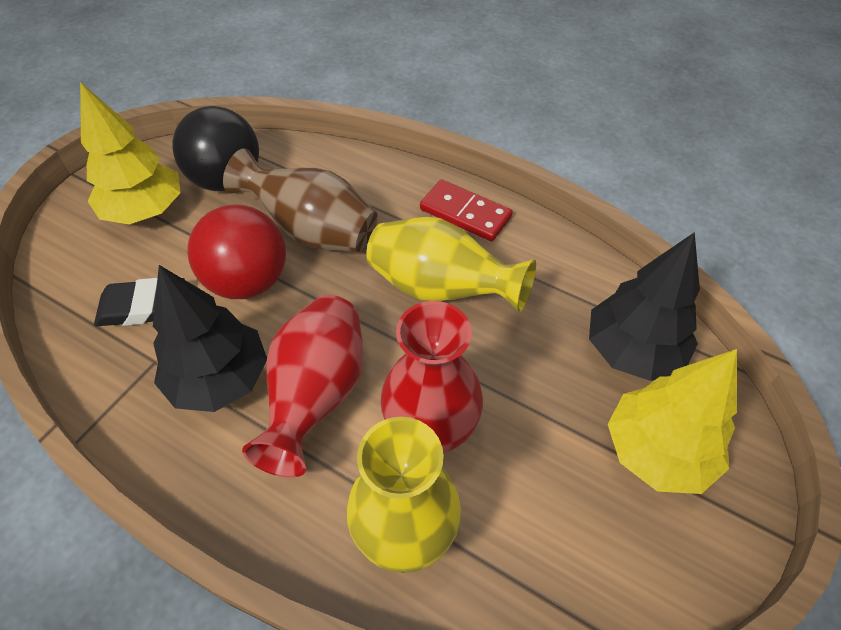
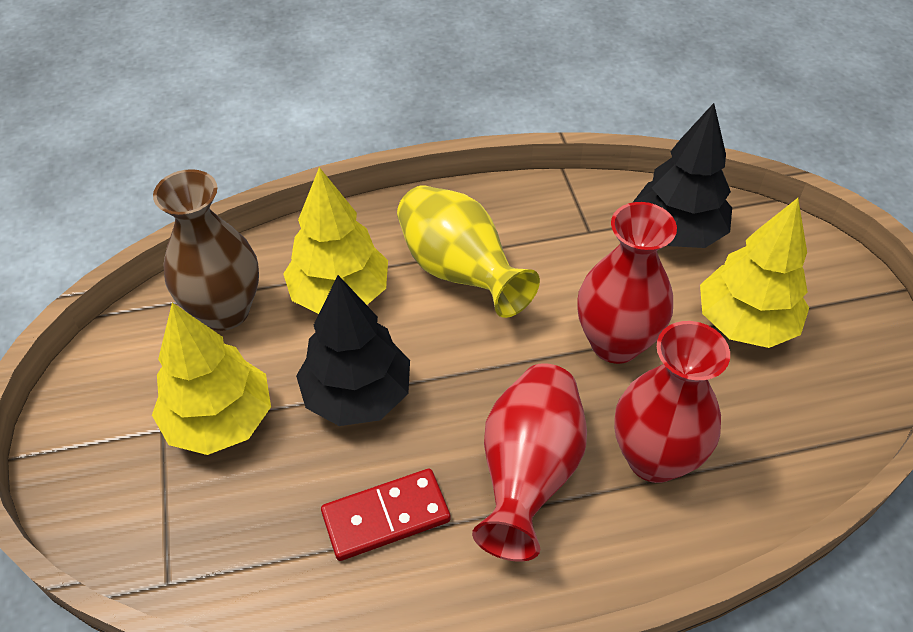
black ball: 1 -> 0
black eraser: 1 -> 0
red ball: 1 -> 0
red vase: 2 -> 3
yellow tree: 2 -> 3
yellow vase: 2 -> 1

